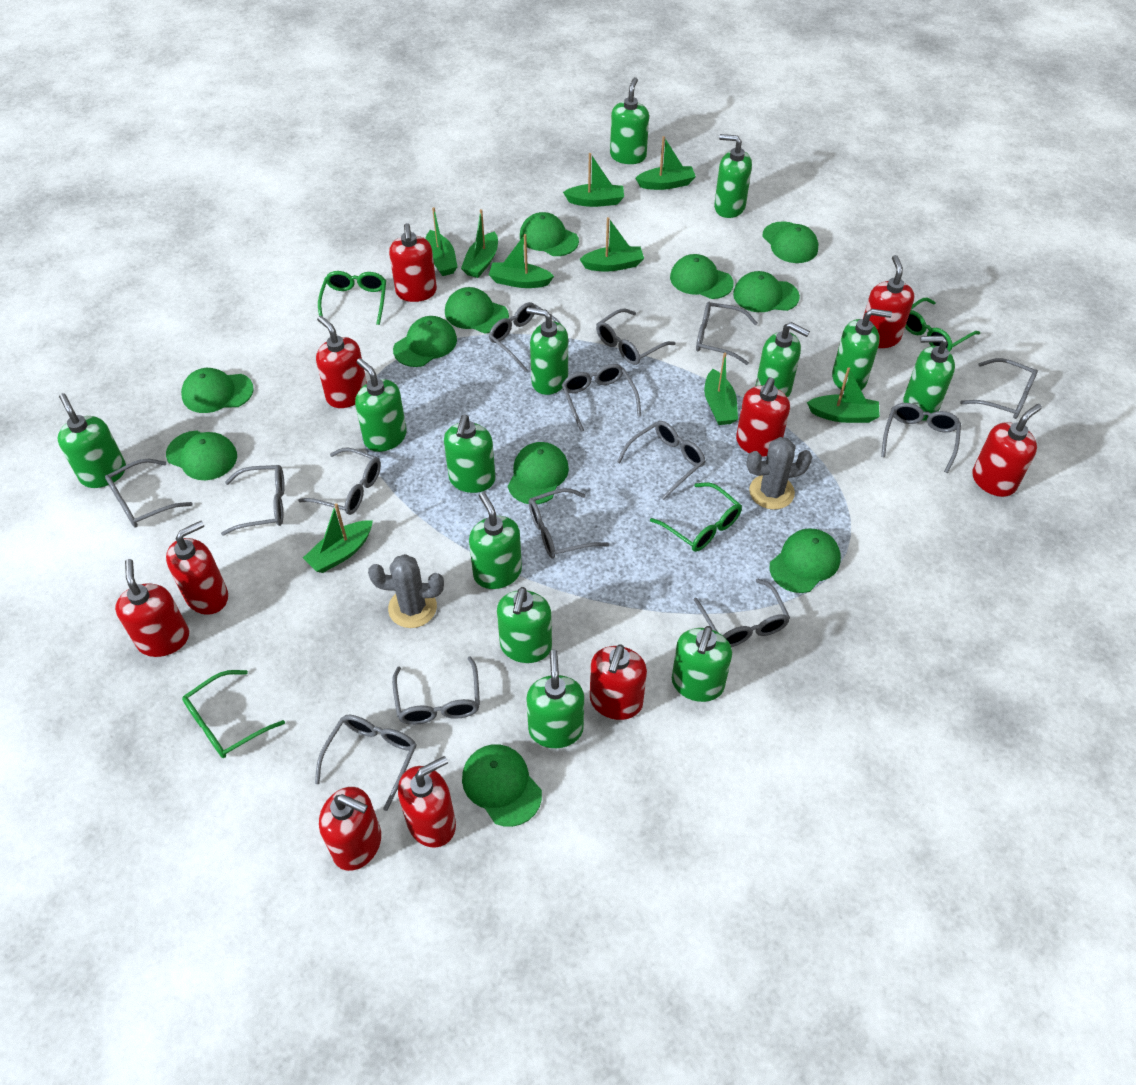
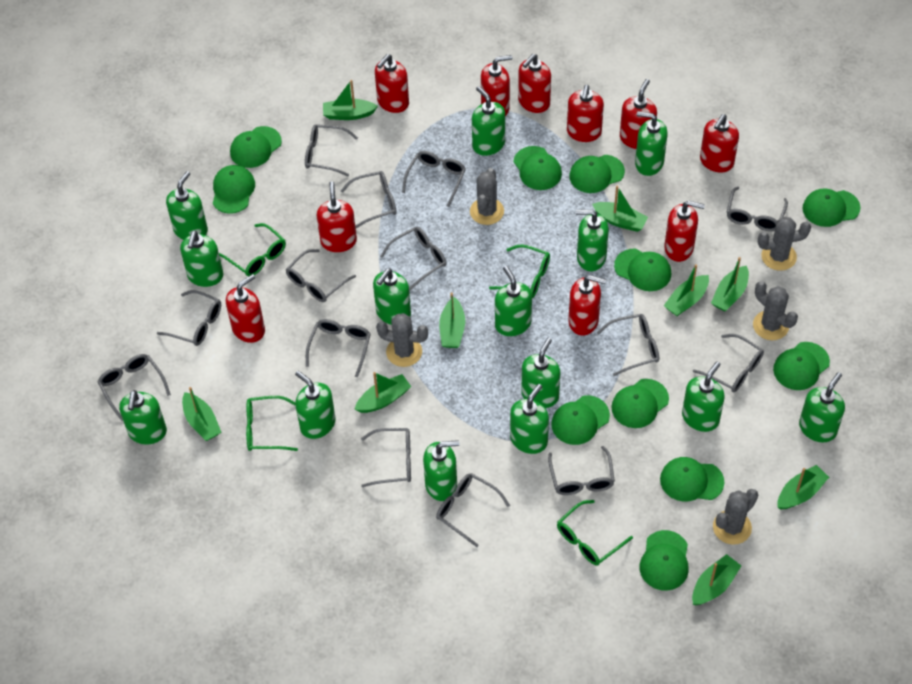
green soap dispenser: 13 -> 14
grey cactus: 2 -> 5

